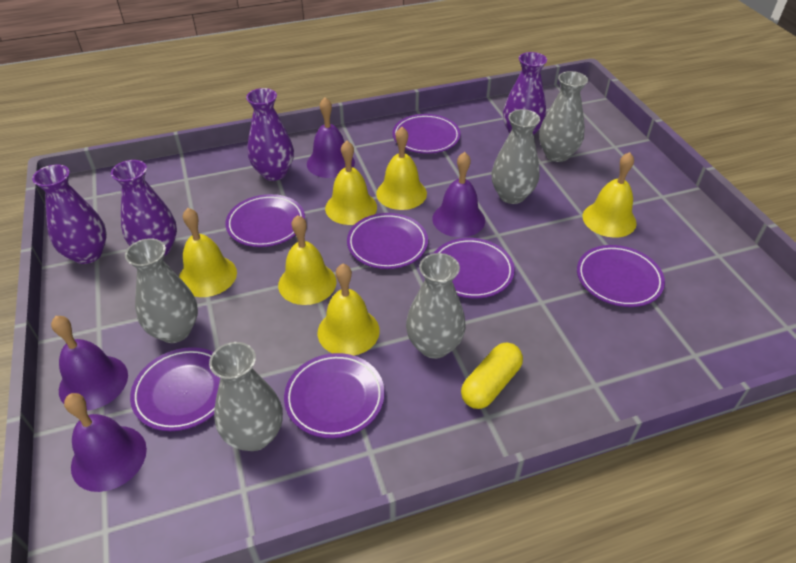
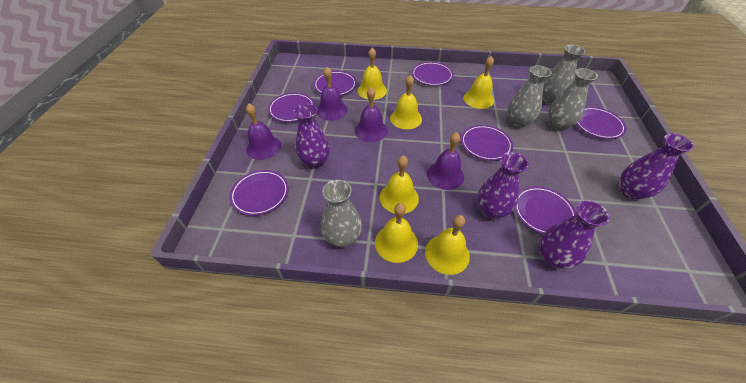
grey vase: 5 -> 4
yellow capsule: 1 -> 0

